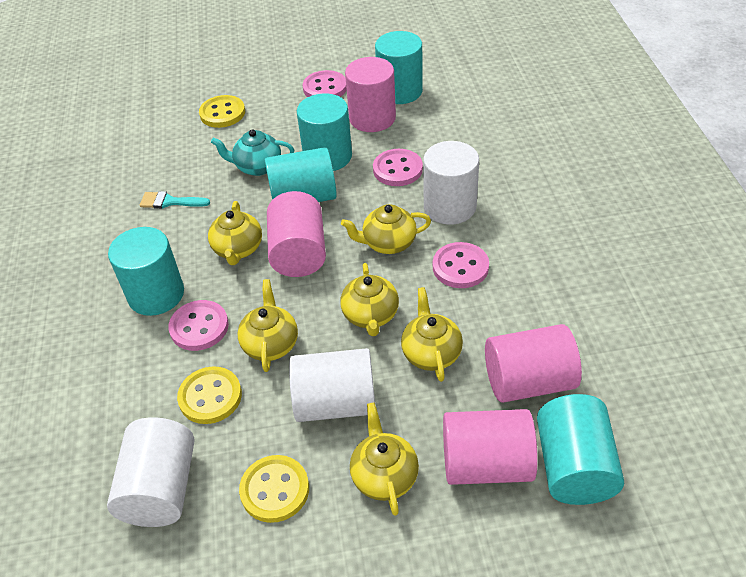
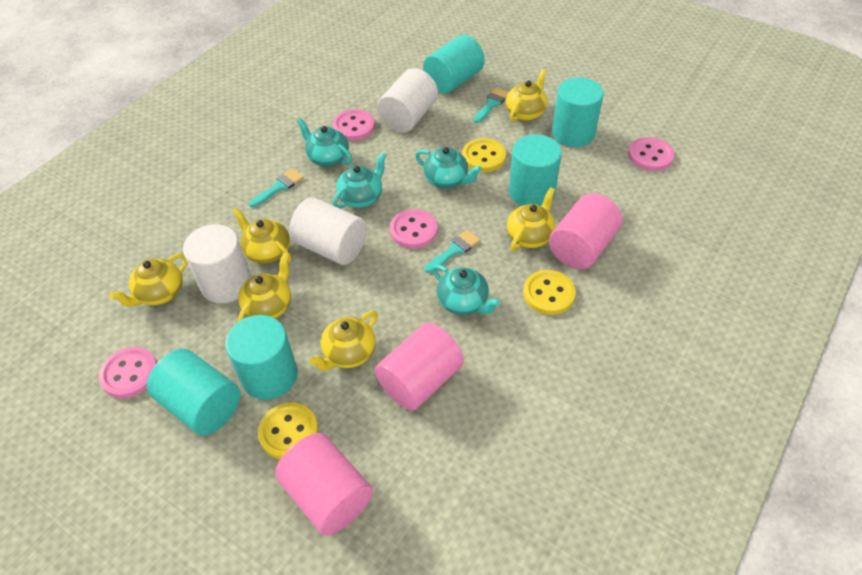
pink cylinder: 4 -> 3
turquoise brush: 1 -> 3
turquoise teapot: 1 -> 4

